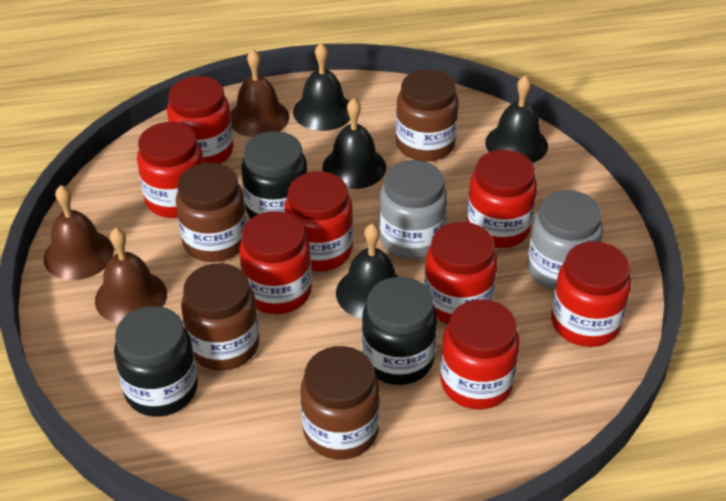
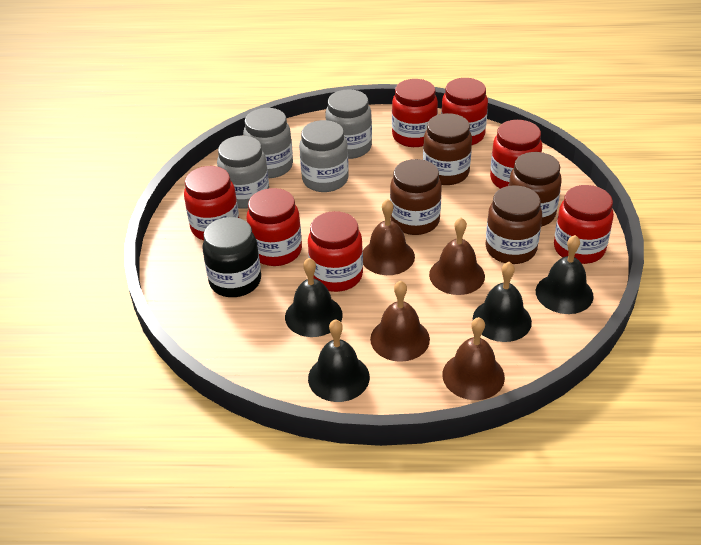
black jar: 3 -> 1
brown bell: 3 -> 4
grey jar: 2 -> 4
red jar: 8 -> 7

